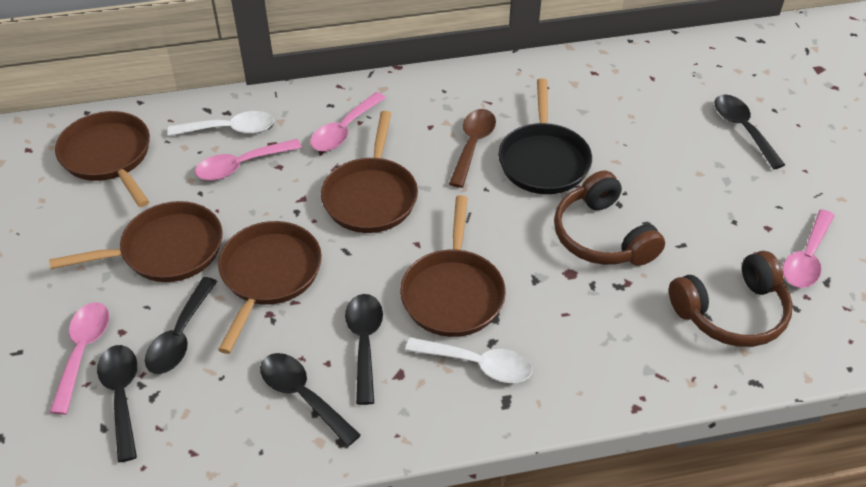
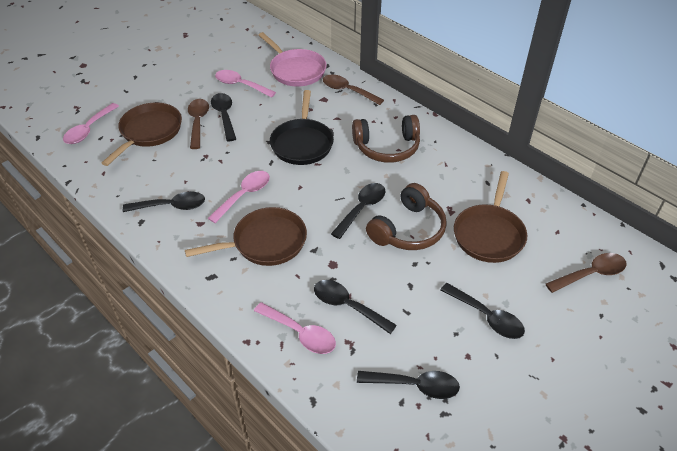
black spoon: 5 -> 6
brown pan: 5 -> 3
brown spoon: 1 -> 3
pink pan: 0 -> 1
white spoon: 2 -> 0

